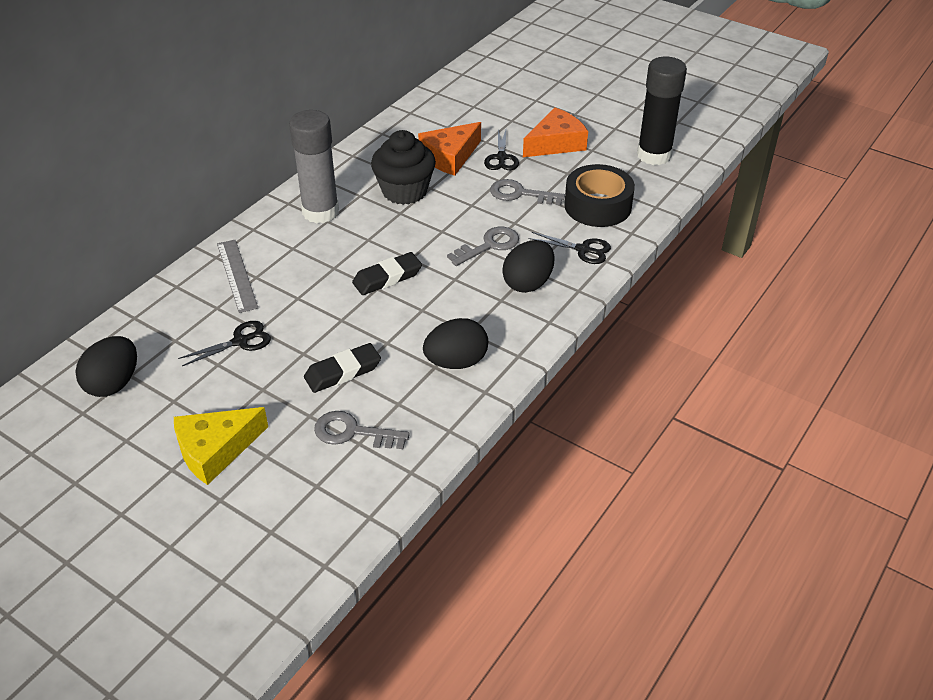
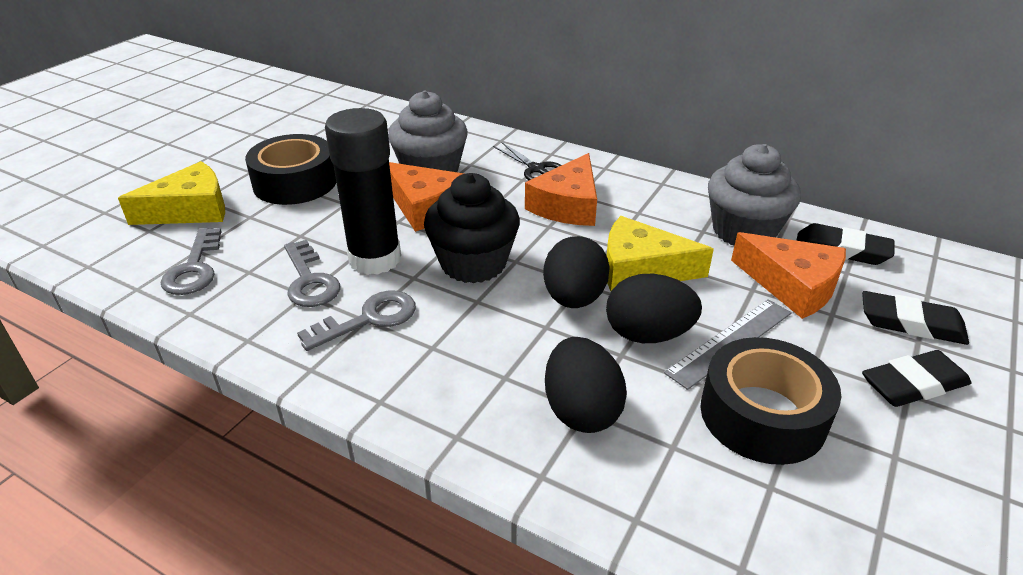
black eraser: 2 -> 3
black scissors: 3 -> 1
black tape: 1 -> 2
grey cupcake: 0 -> 2
grey glue stick: 1 -> 0
orange cheese: 2 -> 3
yellow cheese: 1 -> 2

